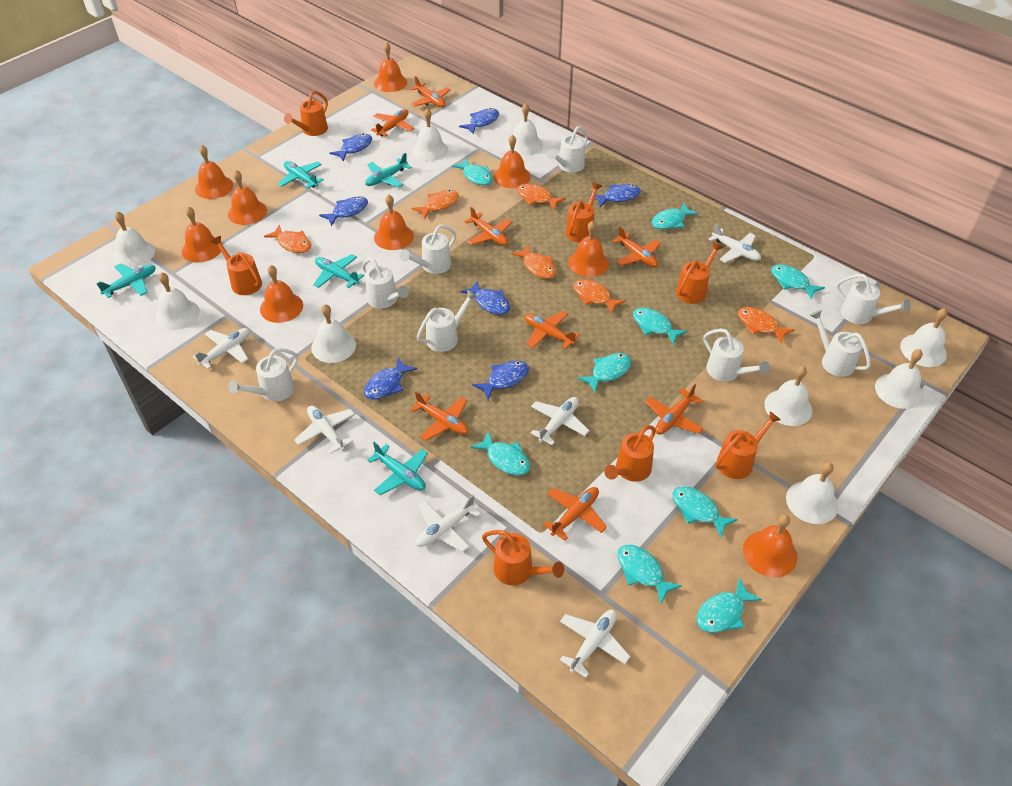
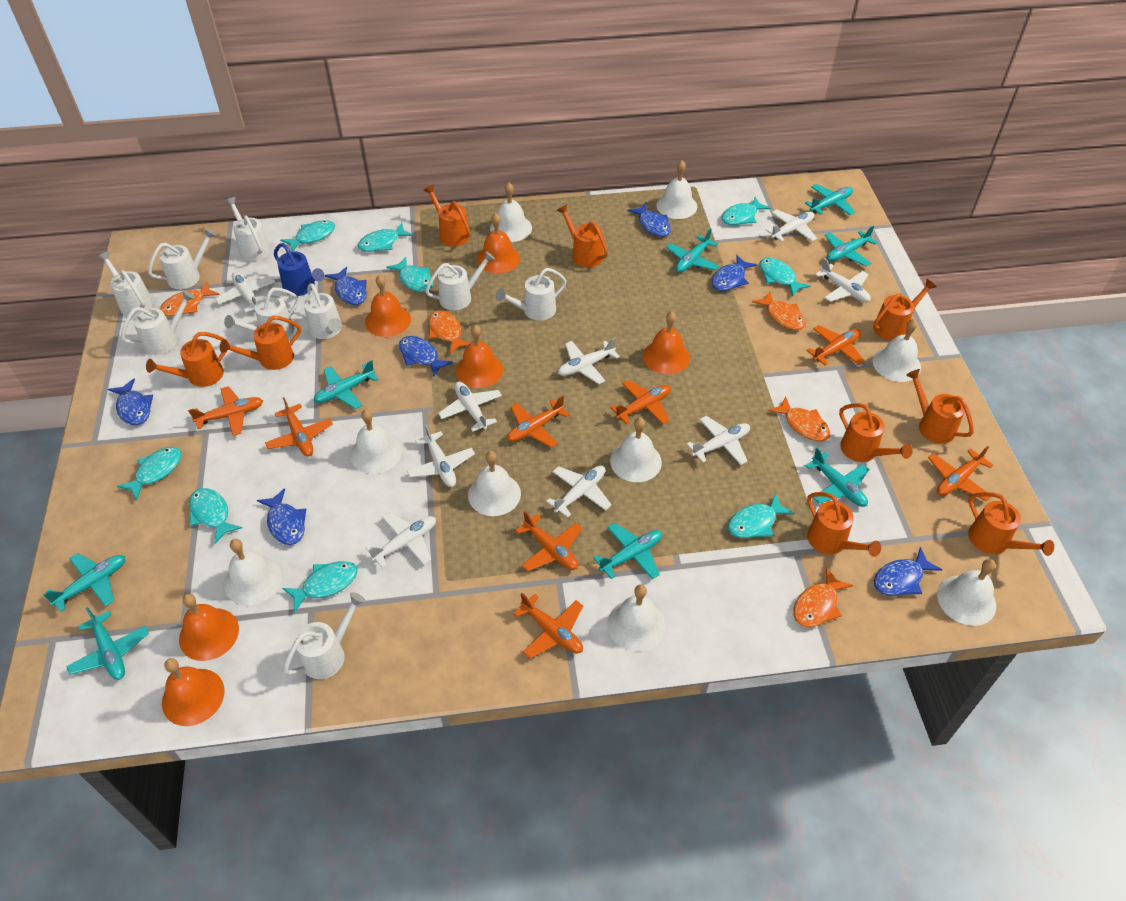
blue watering can: 0 -> 1
orange bell: 9 -> 6
orange fish: 6 -> 5
orange watering can: 7 -> 9
turquoise plane: 5 -> 8
white plane: 6 -> 9
white watering can: 8 -> 9

